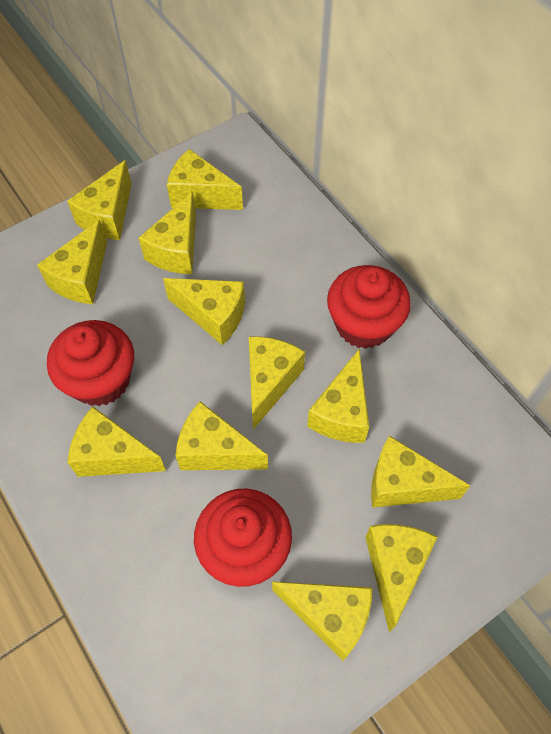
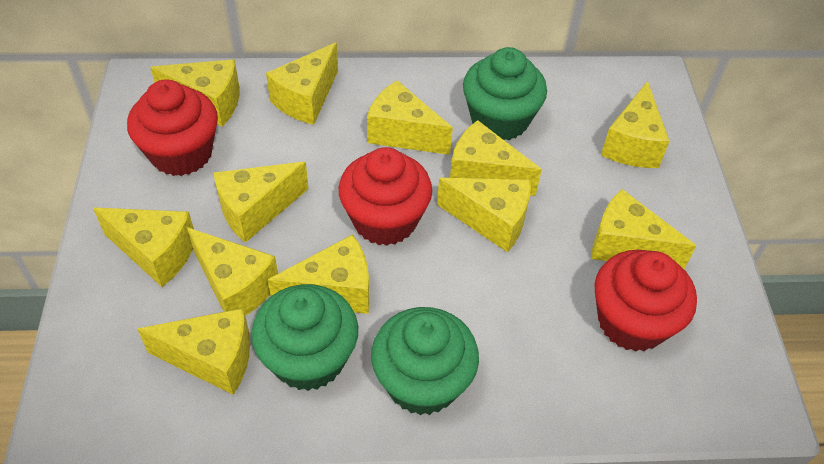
green cupcake: 0 -> 3

